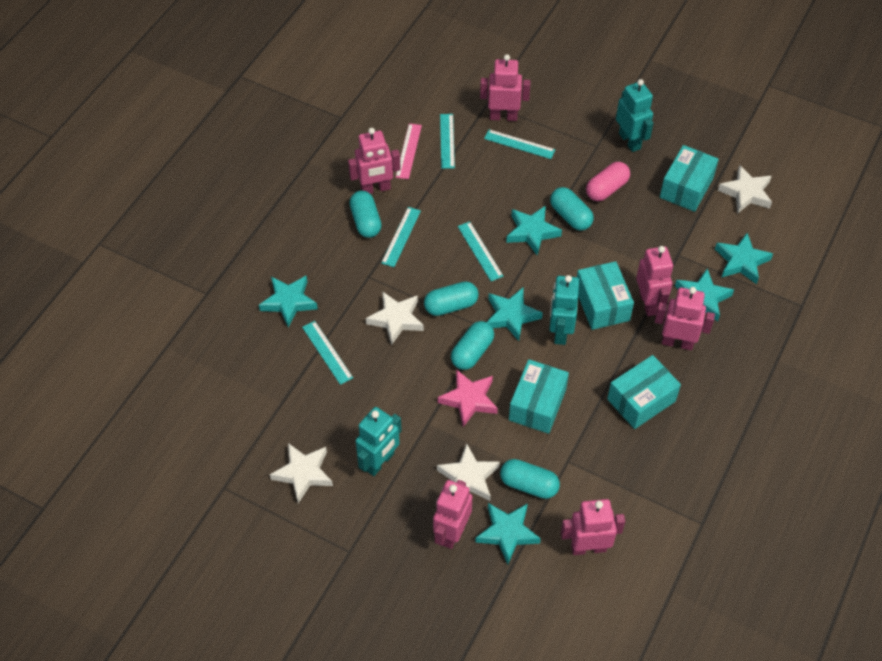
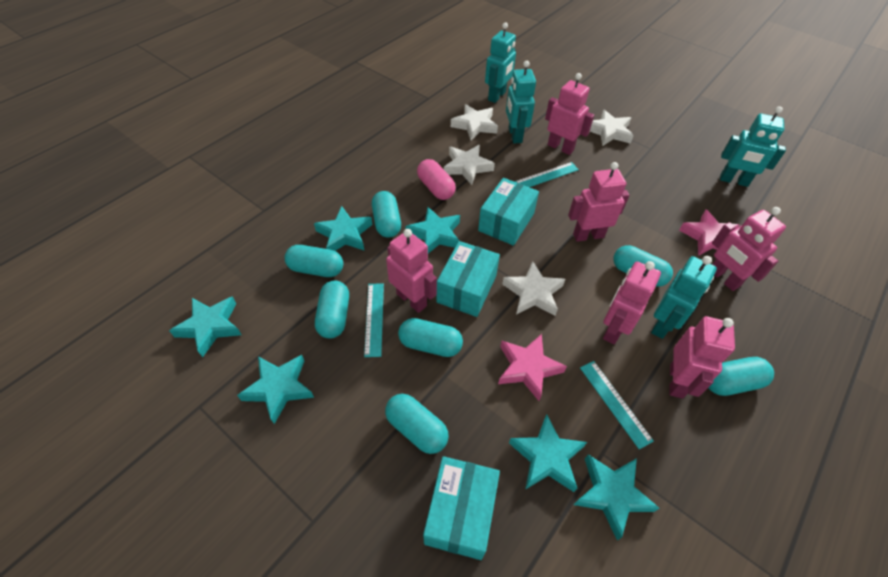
pink ruler: 1 -> 0
pink star: 1 -> 2
turquoise box: 4 -> 3
turquoise capsule: 5 -> 7
turquoise robot: 3 -> 4
turquoise ruler: 5 -> 3

